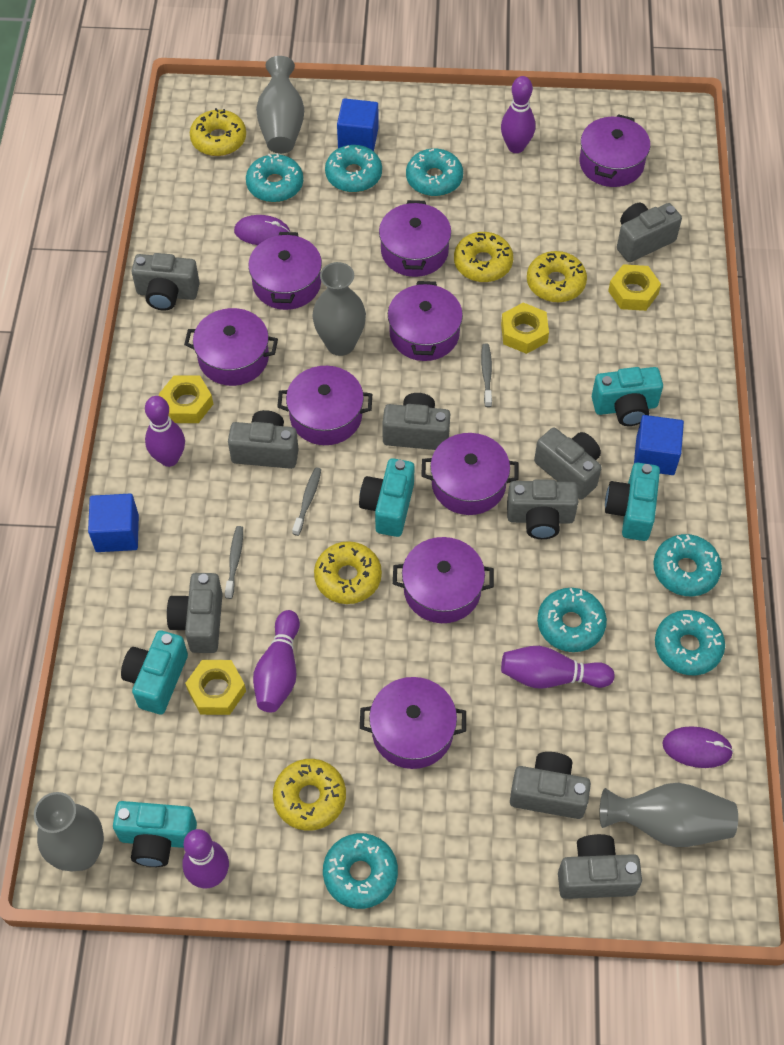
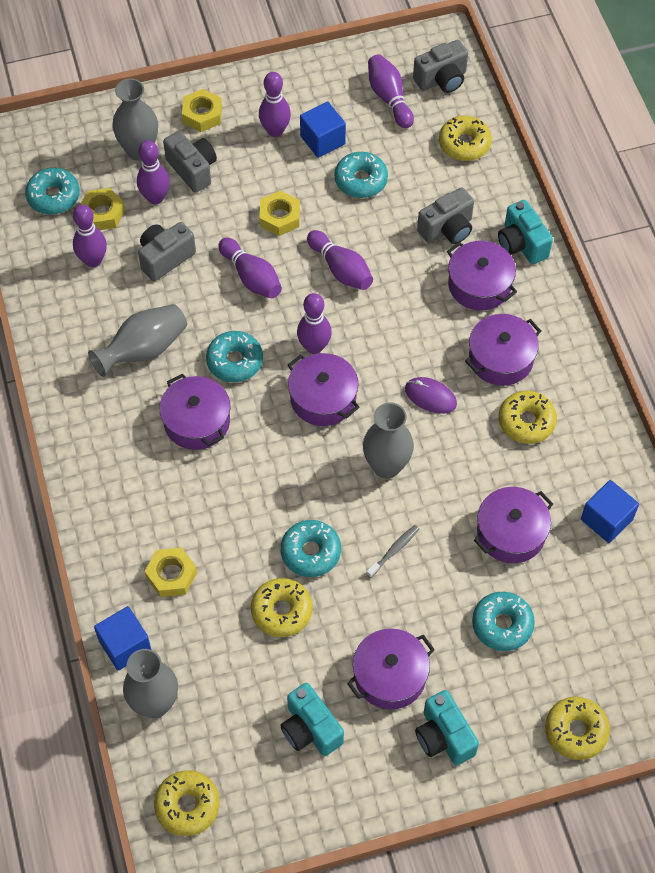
grey camera: 9 -> 4
grey toothbrush: 3 -> 1
purple bowling pin: 5 -> 7
purple mouse: 2 -> 1
purple pot: 9 -> 6
turquoise camera: 5 -> 3
turquoise donut: 7 -> 5

